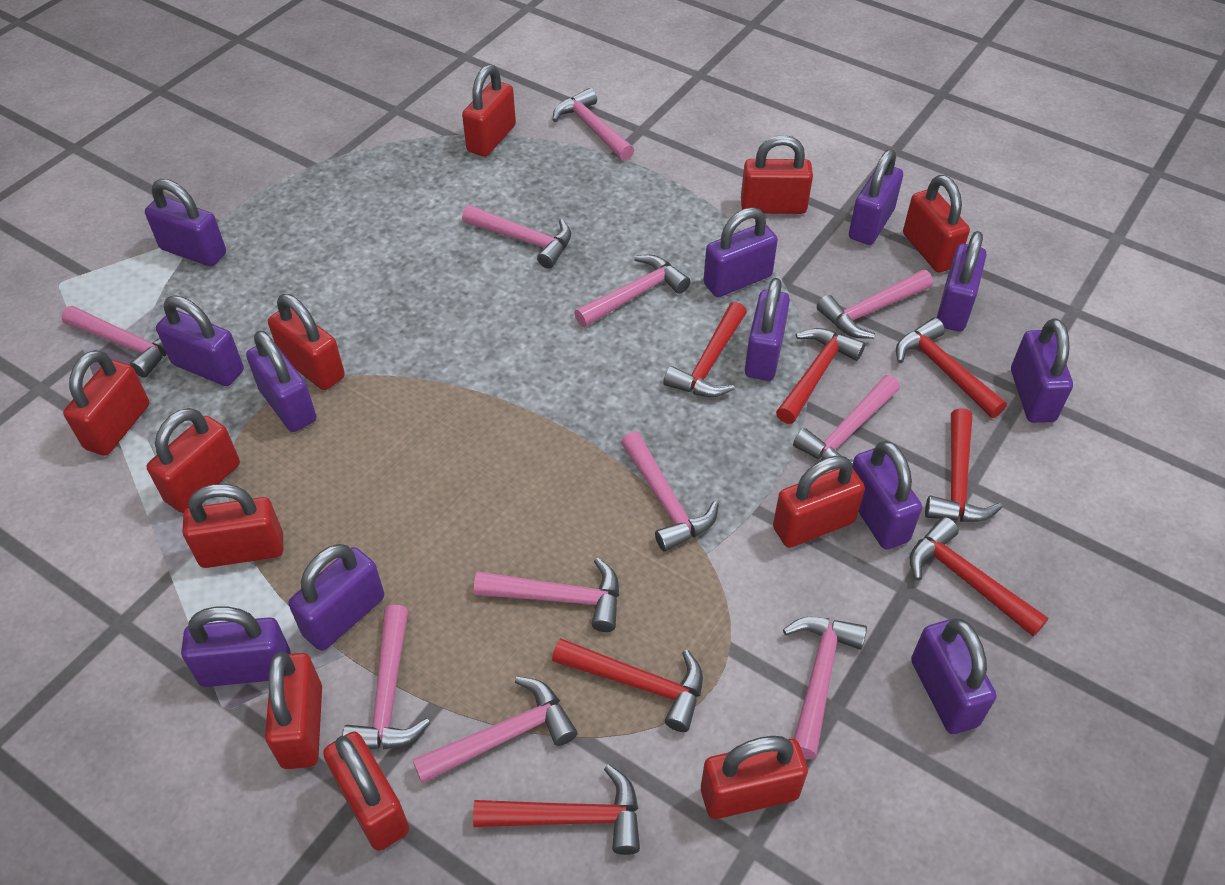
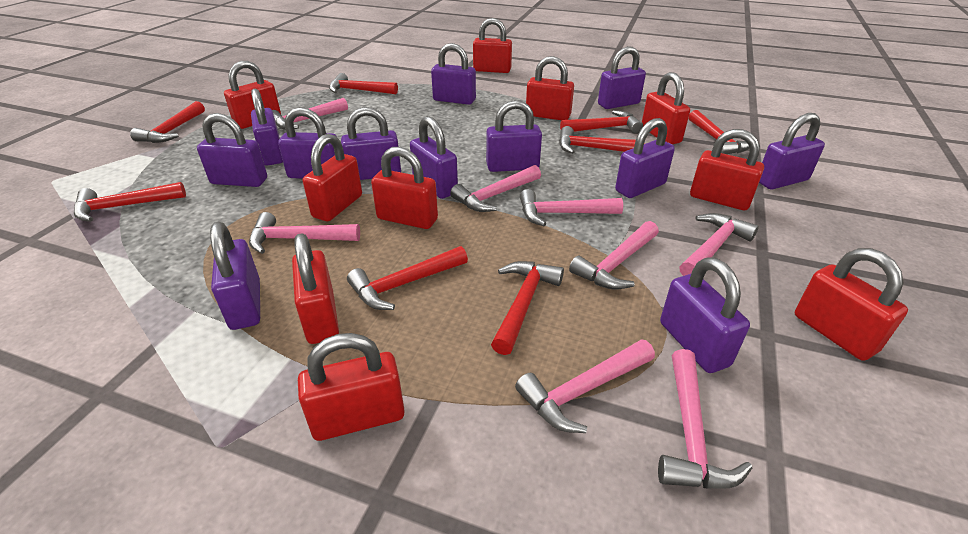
pink hammer: 11 -> 8
red hammer: 7 -> 8
red padlock: 11 -> 10

